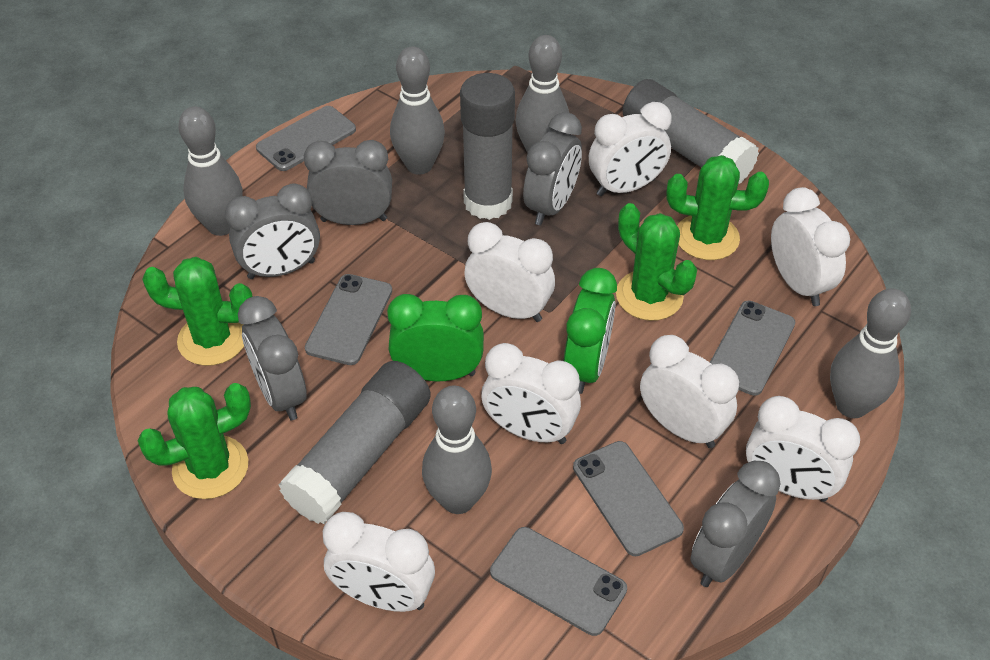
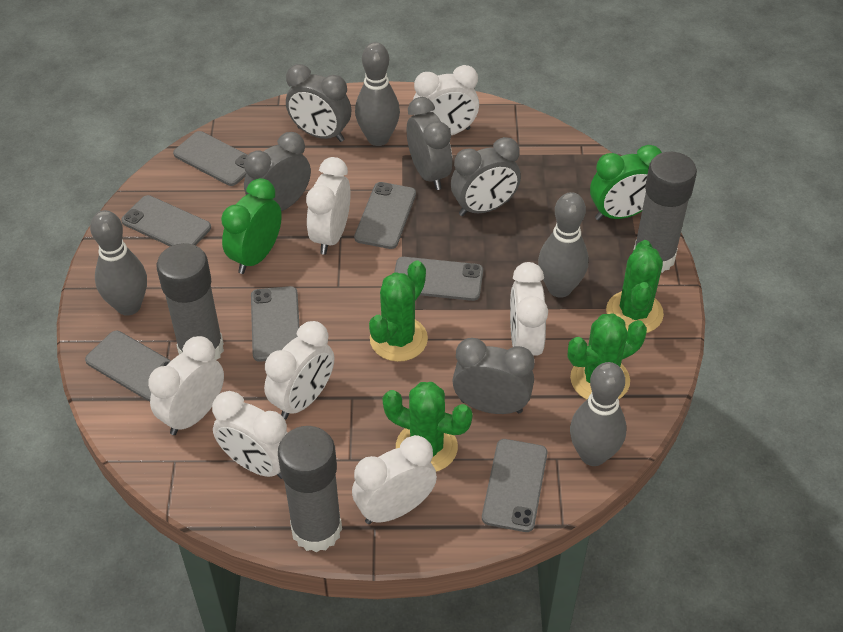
grey bowling pin: 5 -> 4
grey phone: 5 -> 7

